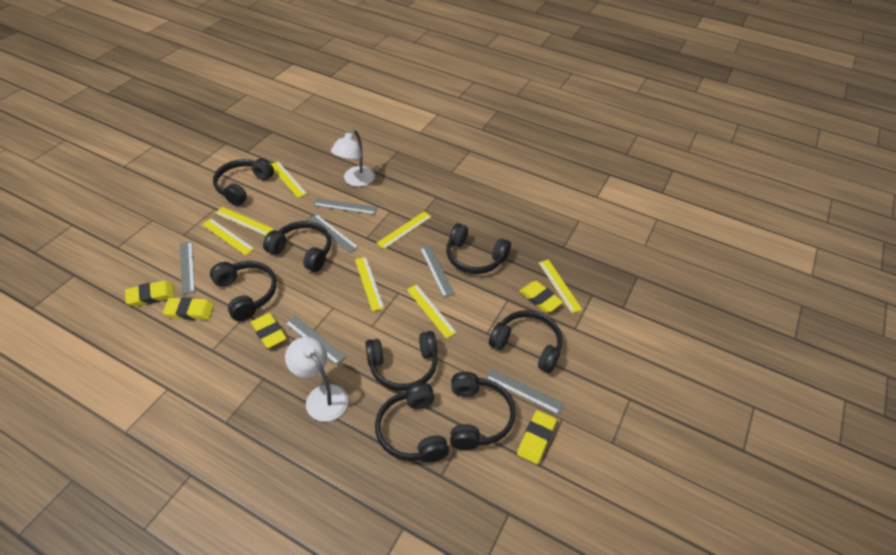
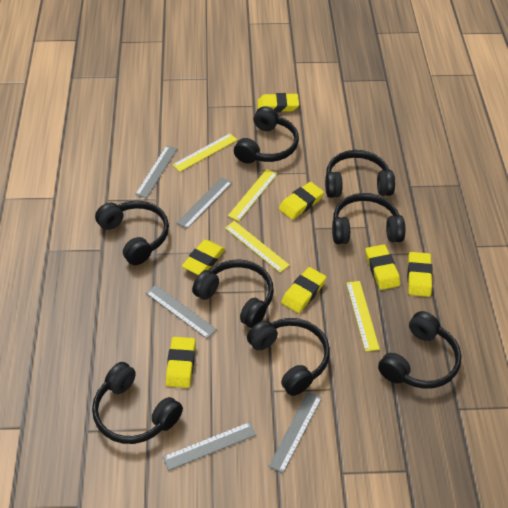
grey ruler: 6 -> 5
white lamp: 2 -> 0
yellow eraser: 5 -> 7
yellow ruler: 7 -> 4

